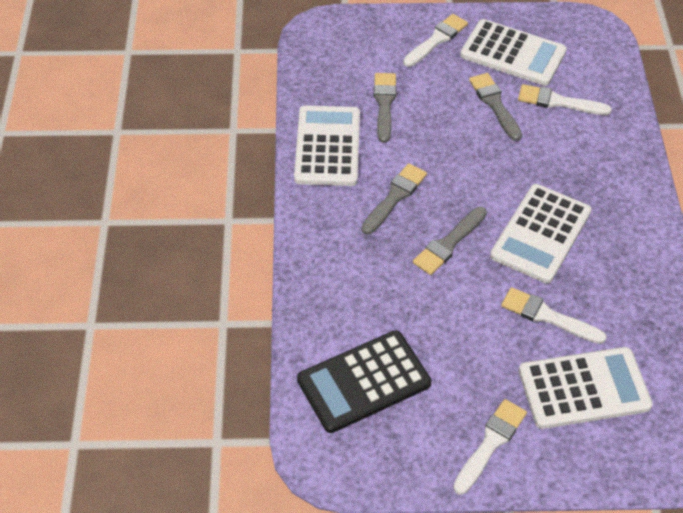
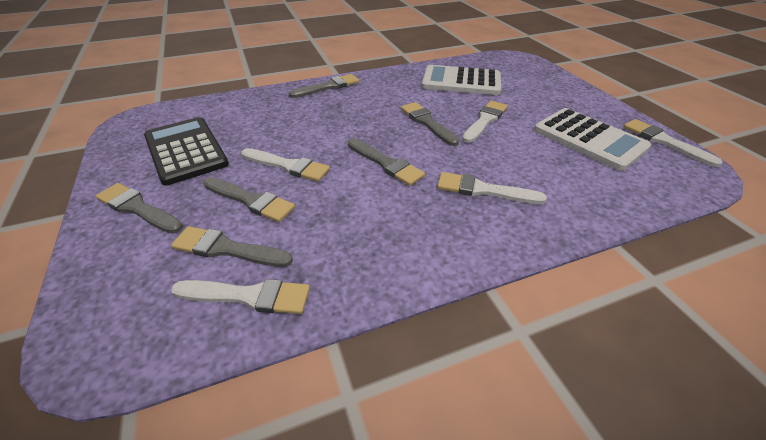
grey brush: 4 -> 6
white brush: 4 -> 5
white calculator: 4 -> 2

